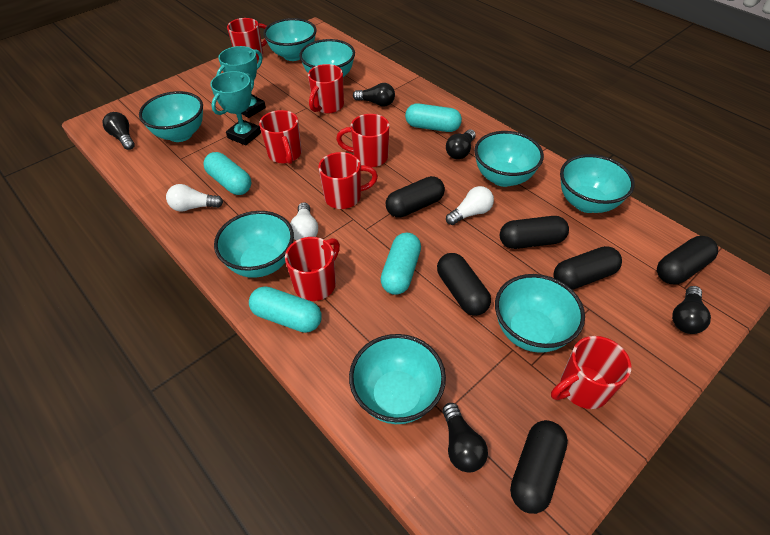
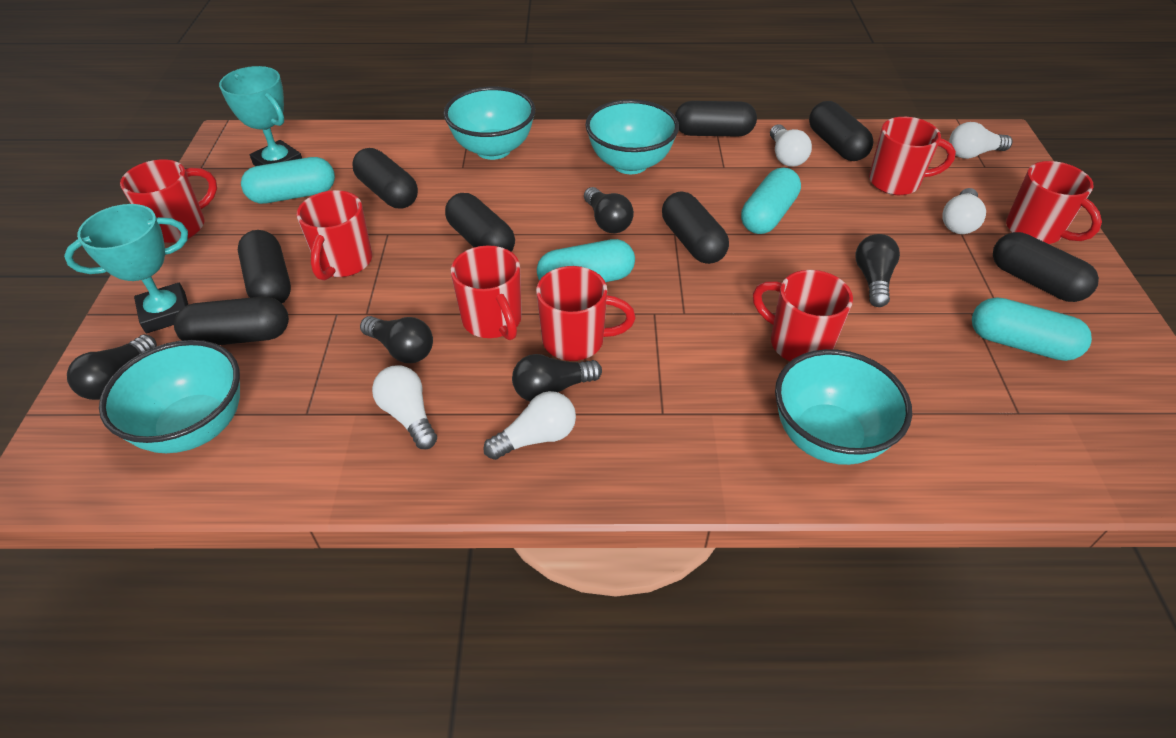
black capsule: 6 -> 8
turquoise bowl: 8 -> 4
white light bulb: 3 -> 5

